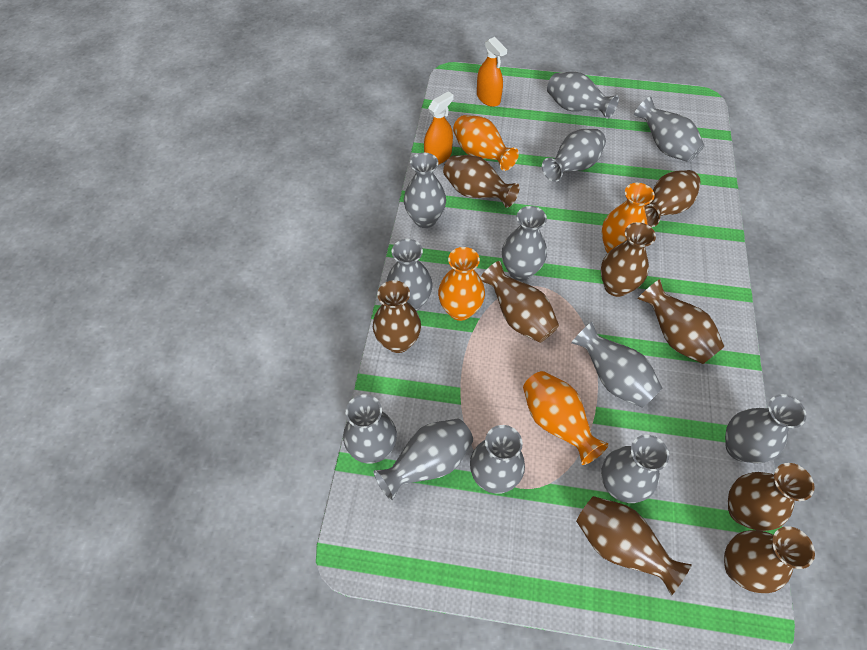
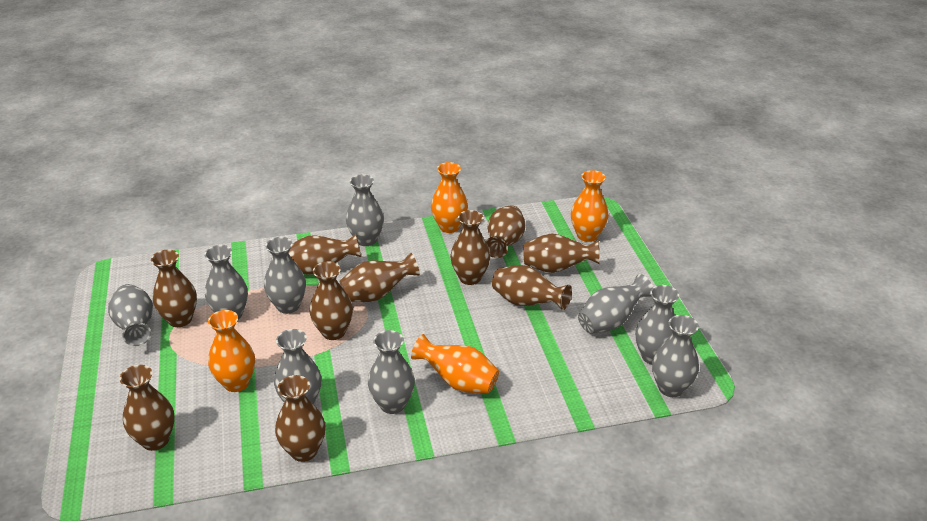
brown vase: 9 -> 10
grey vase: 12 -> 9
orange spray bottle: 2 -> 0

